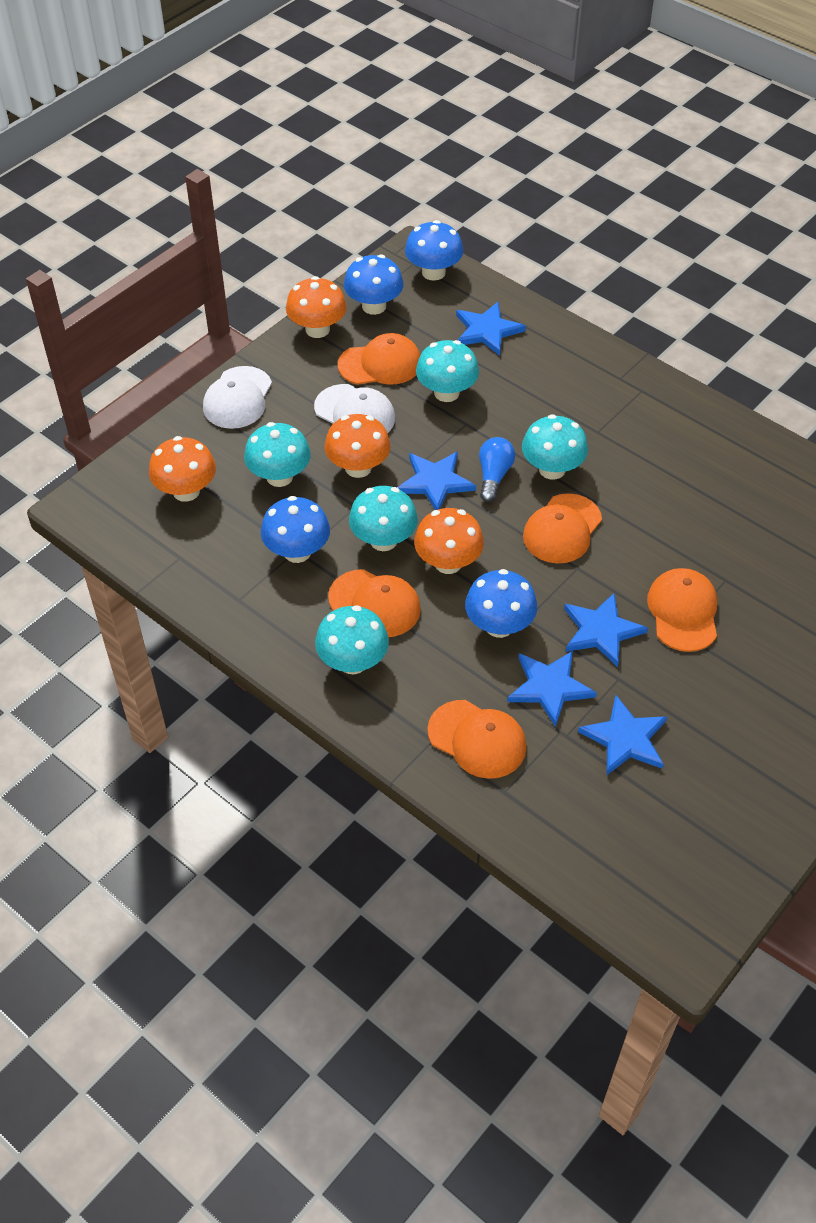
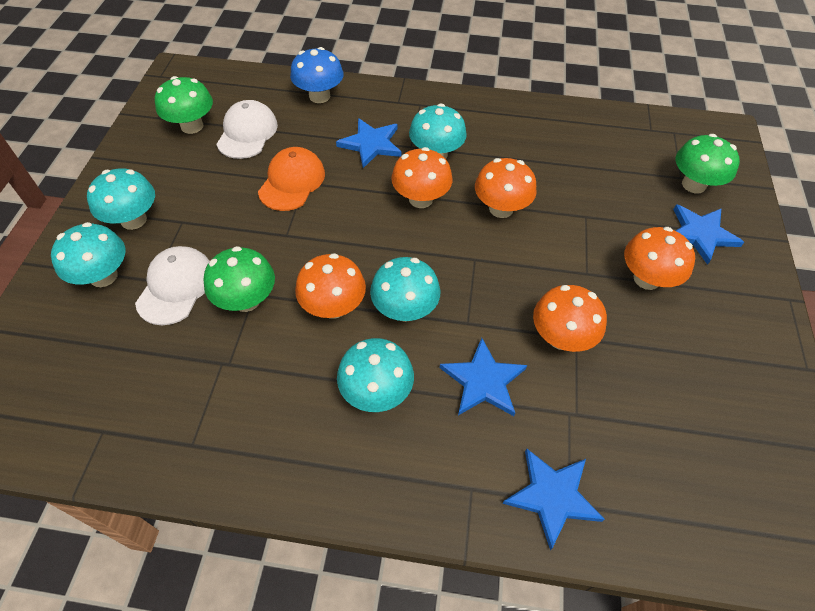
blue light bulb: 1 -> 0
blue mushroom: 4 -> 1
blue star: 5 -> 4
green mushroom: 0 -> 3
orange cap: 5 -> 1
orange mushroom: 4 -> 5

